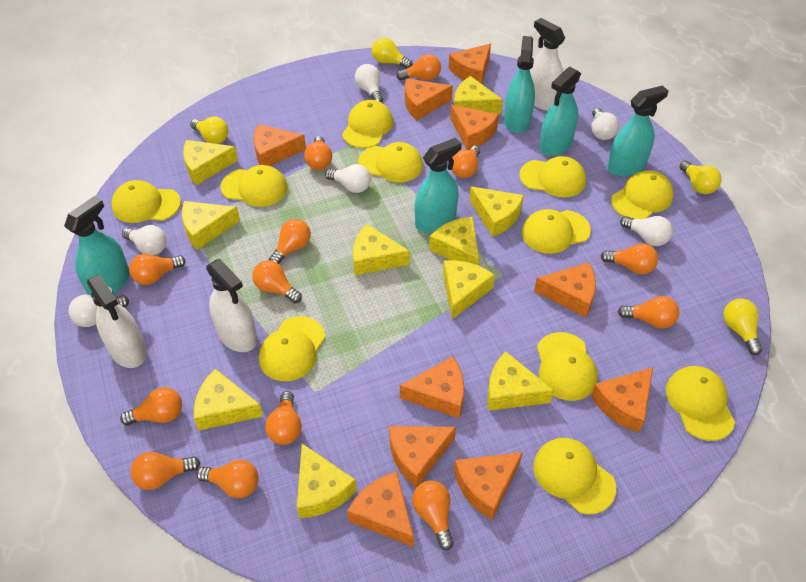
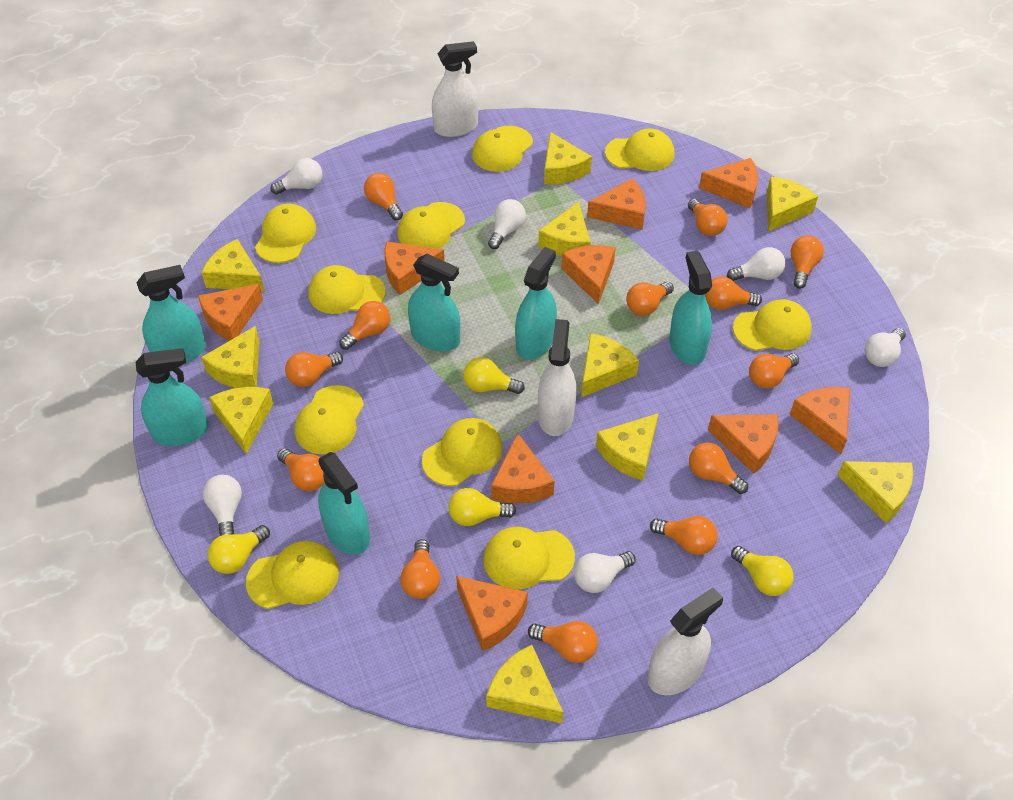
orange cheese: 10 -> 9
turquoise spray bottle: 5 -> 6
yellow cap: 11 -> 10

